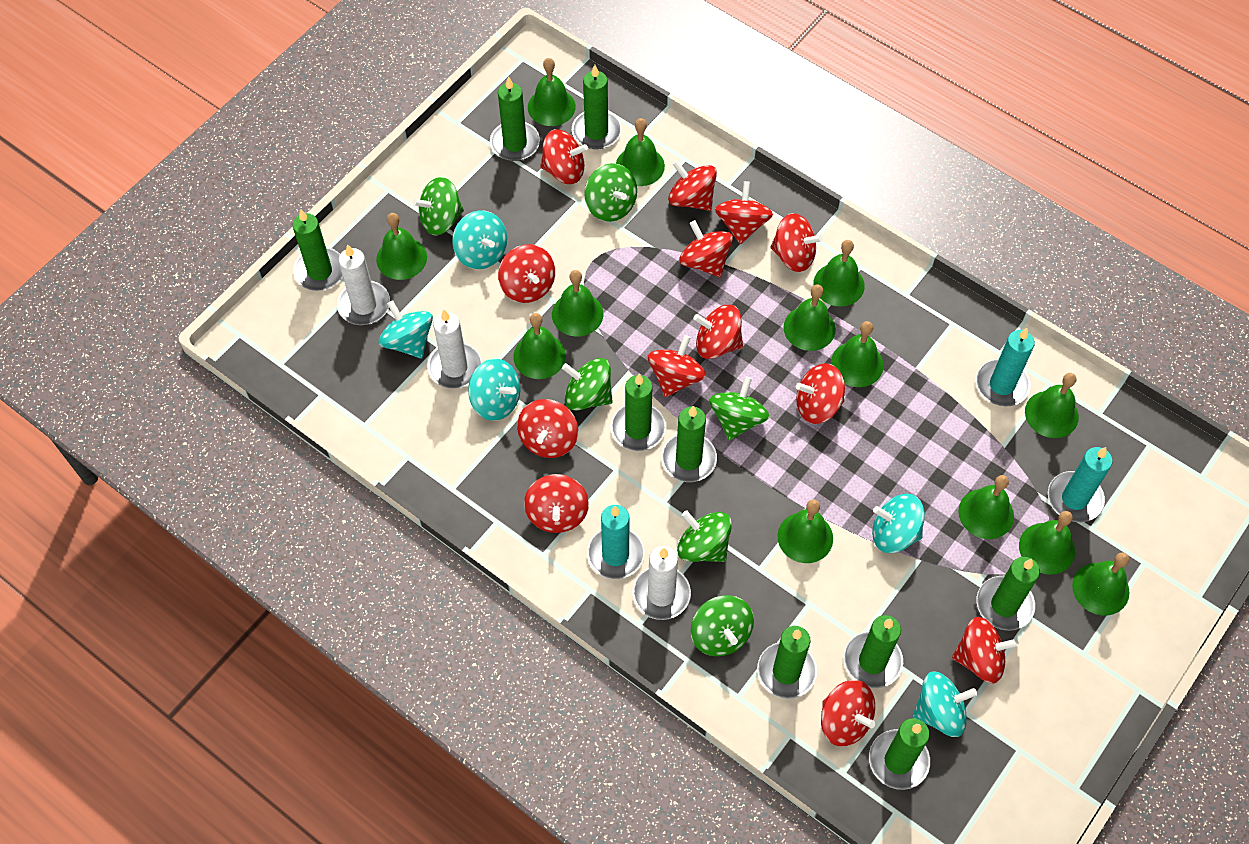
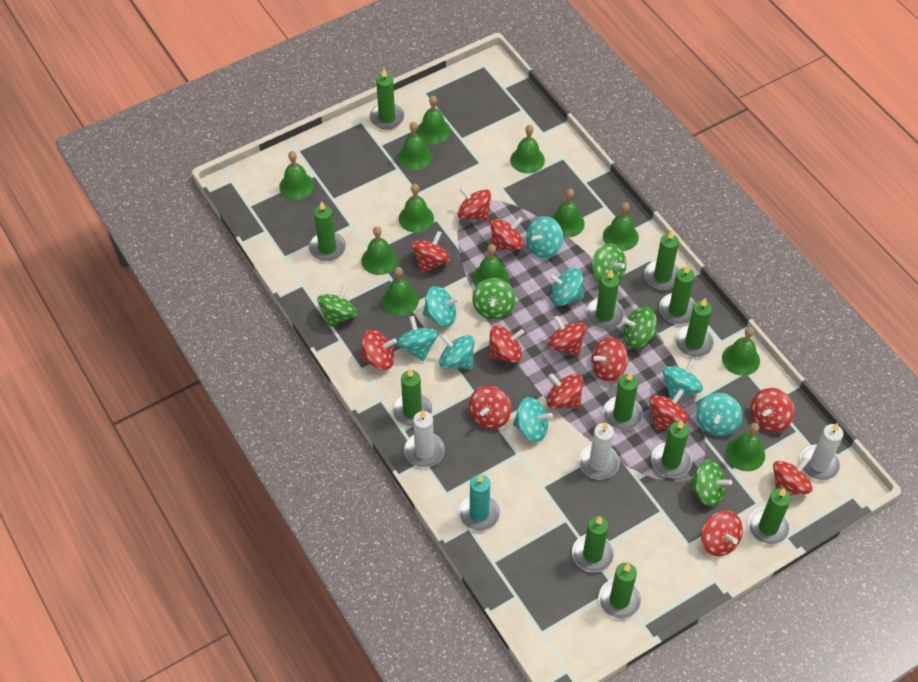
green bell: 13 -> 12
green candle: 9 -> 12
green spinning top: 6 -> 5
turquoise candle: 3 -> 1
turquoise spinning top: 5 -> 8

